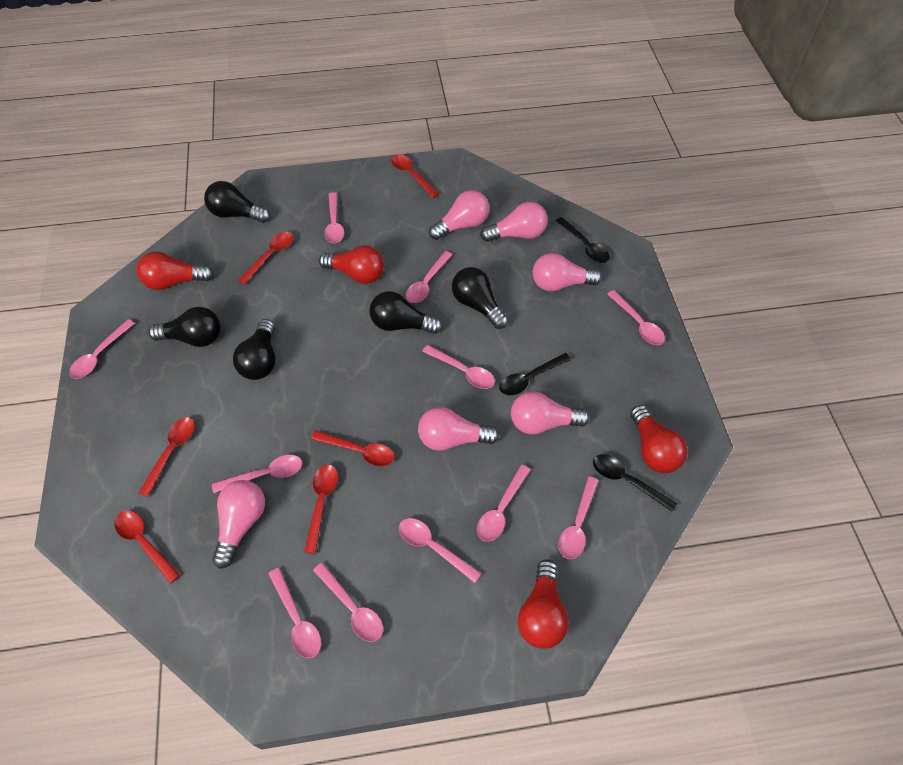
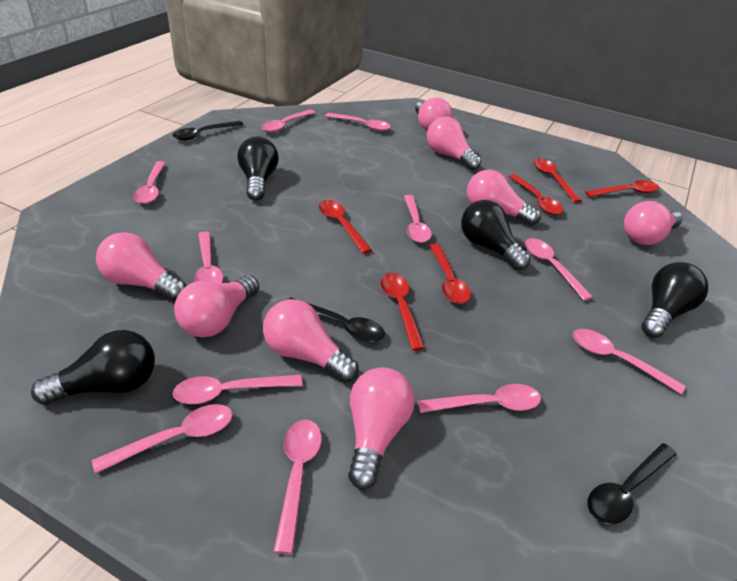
black light bulb: 5 -> 4
pink light bulb: 6 -> 8
red light bulb: 4 -> 0

